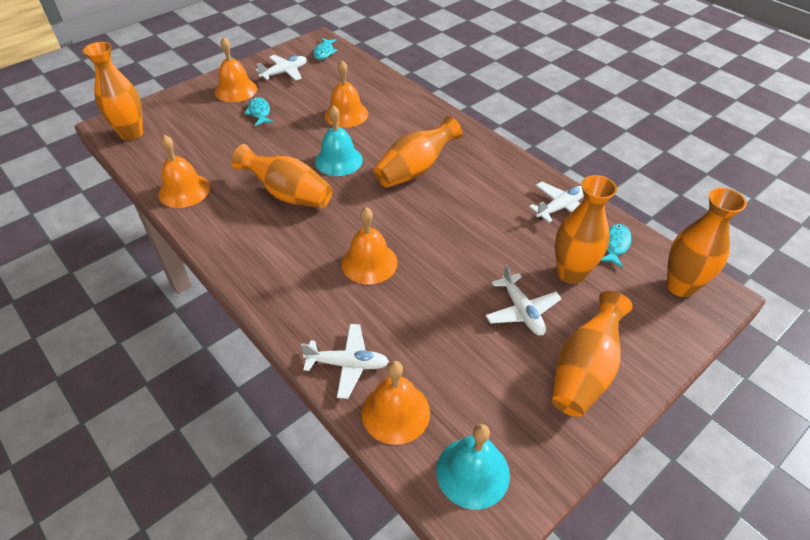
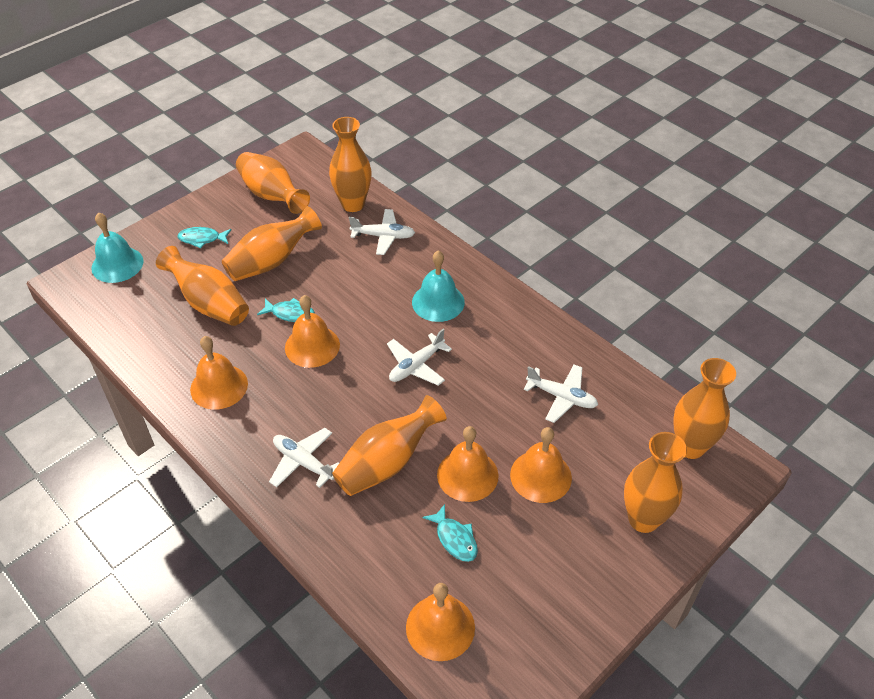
orange vase: 6 -> 7

